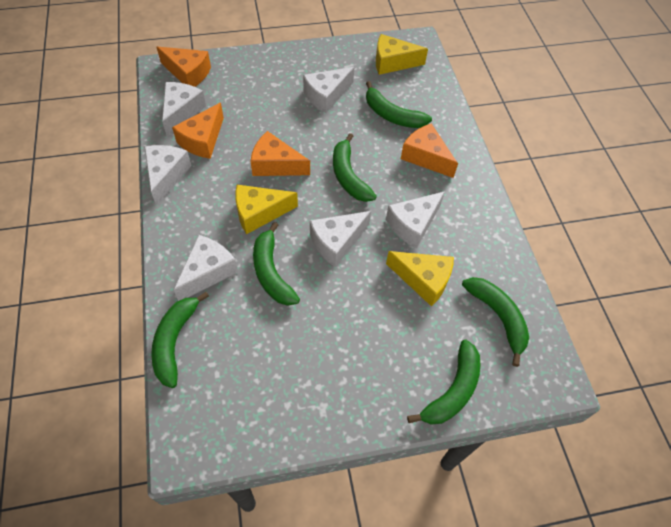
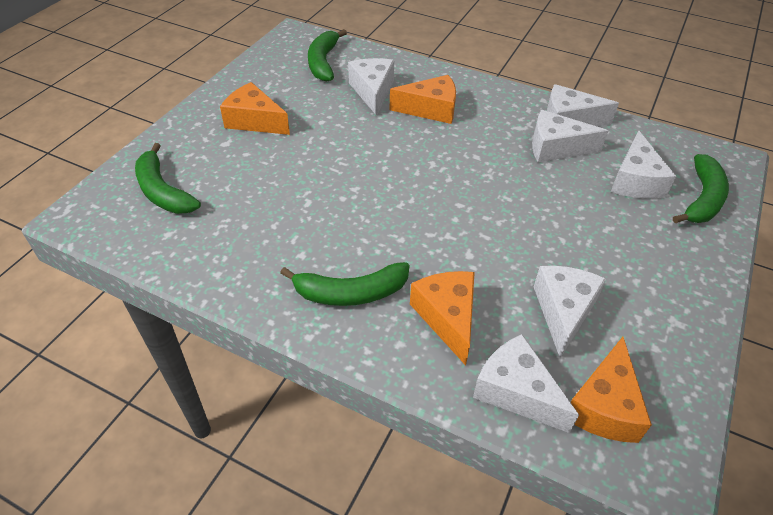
green banana: 6 -> 4
yellow cheese: 3 -> 0

